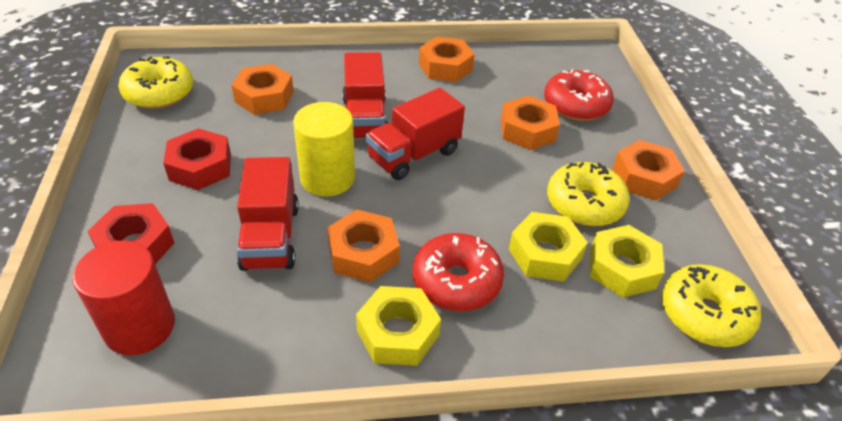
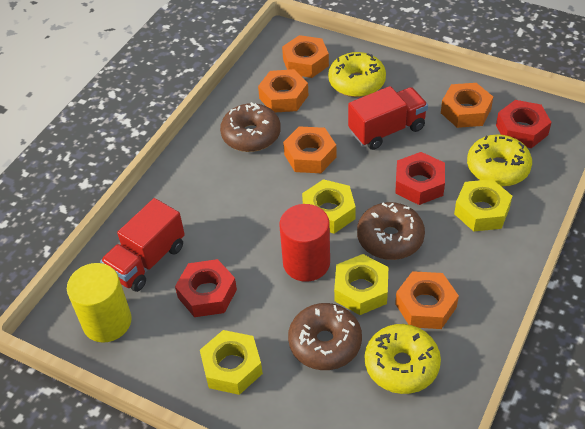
brown donut: 0 -> 3
red donut: 2 -> 0
red nut: 2 -> 3
red truck: 3 -> 2
yellow nut: 3 -> 4

